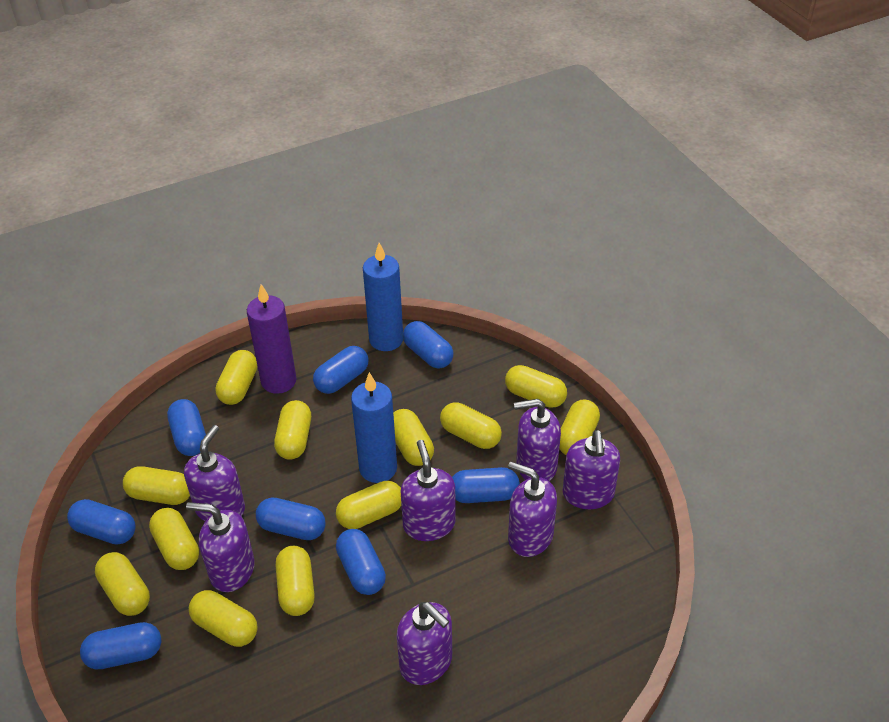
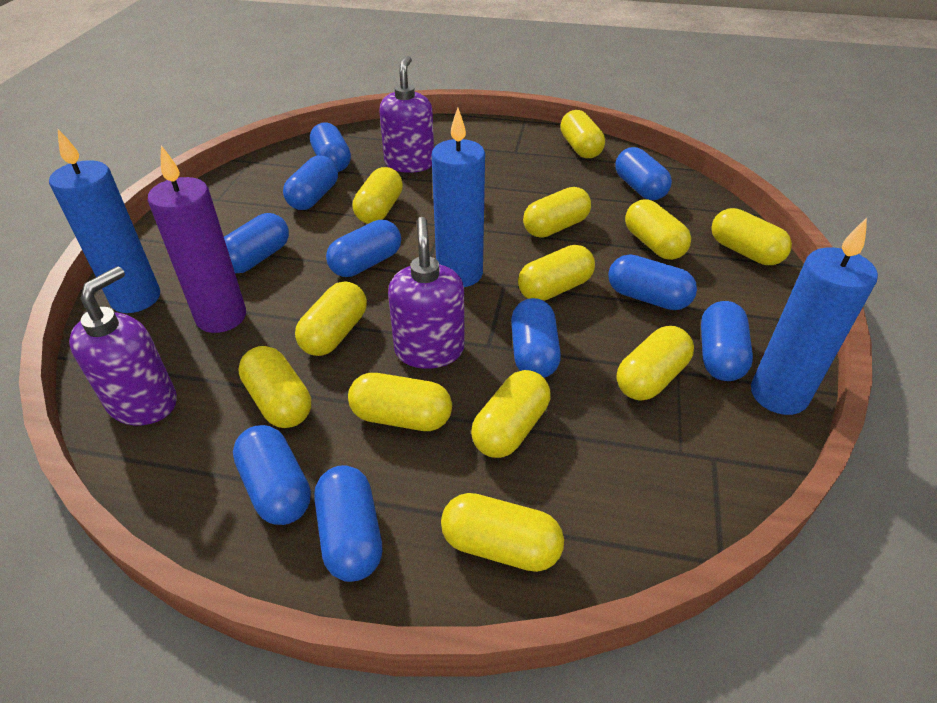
blue candle: 2 -> 3
blue capsule: 8 -> 10
purple soap dispenser: 7 -> 3

